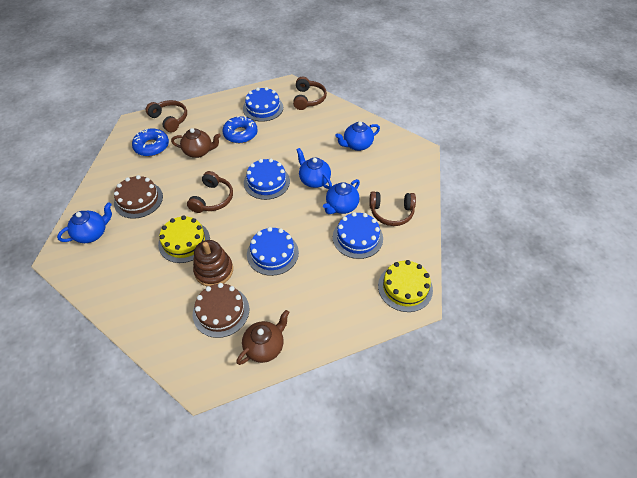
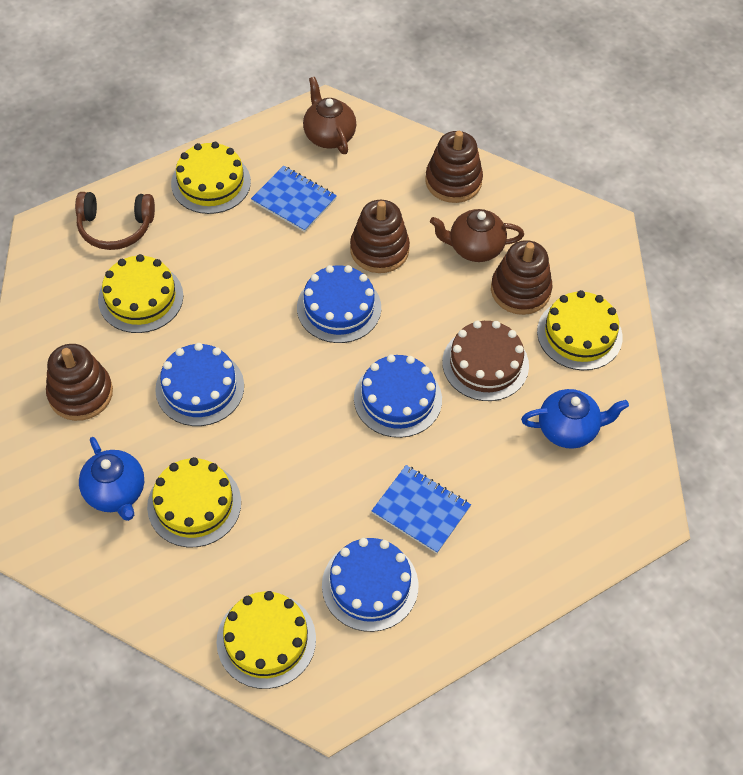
blue donut: 2 -> 0
blue notebook: 0 -> 2
blue teapot: 4 -> 2
brown cake: 2 -> 1
brown headphones: 4 -> 1
brown stacking toy: 1 -> 4
yellow cake: 2 -> 5

